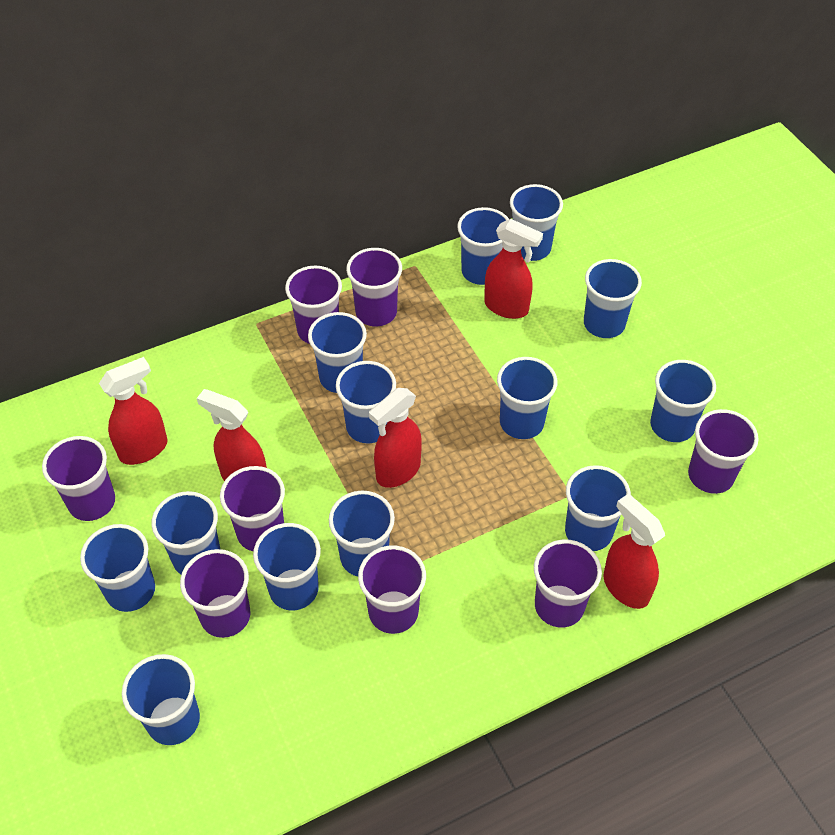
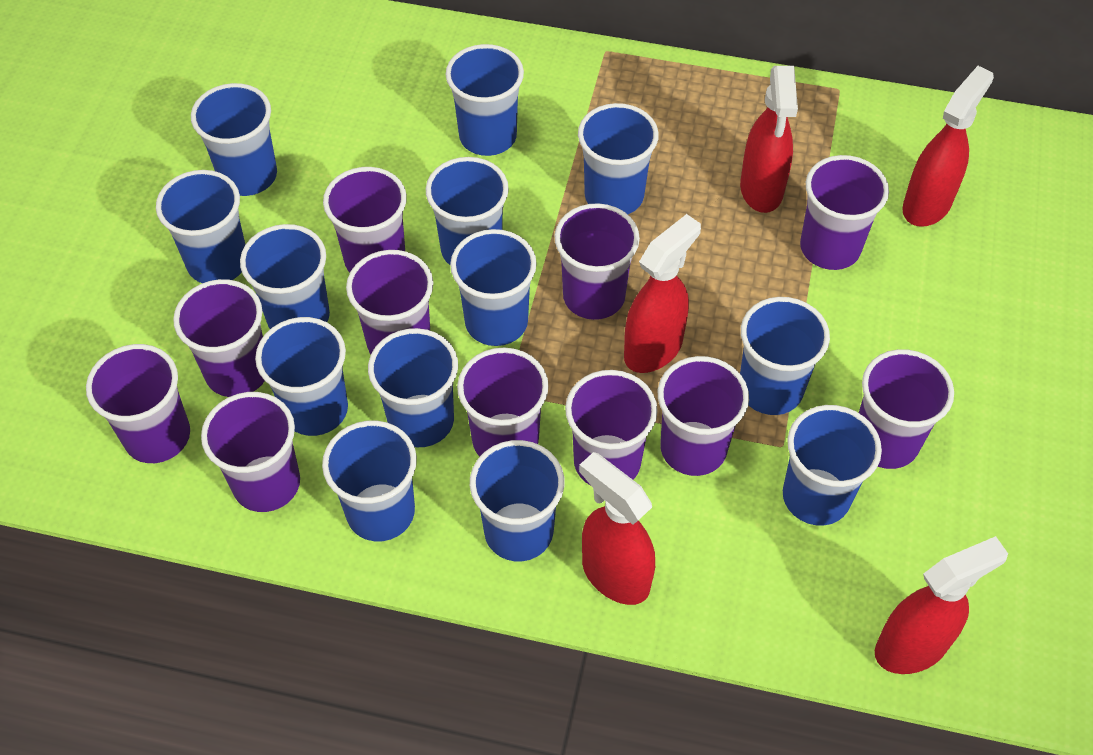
purple cup: 8 -> 11

